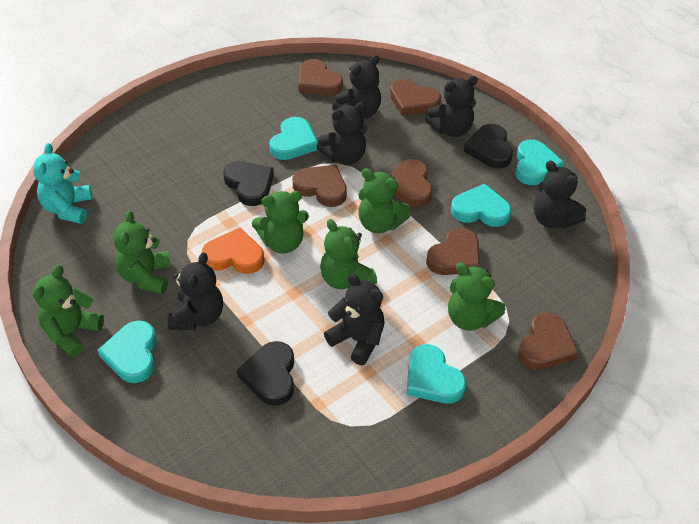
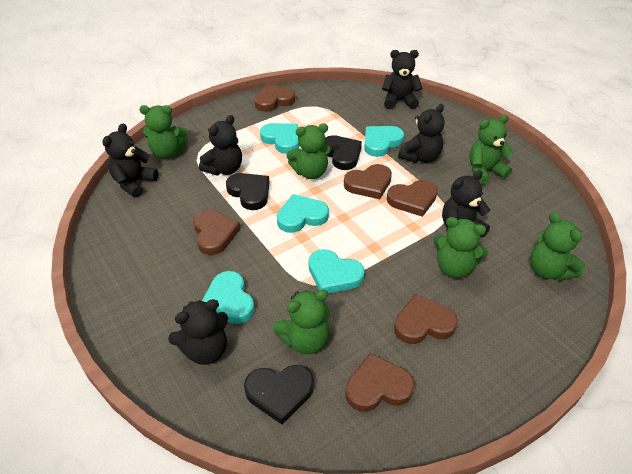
orange heart: 1 -> 0
turquoise teddy bear: 1 -> 0

